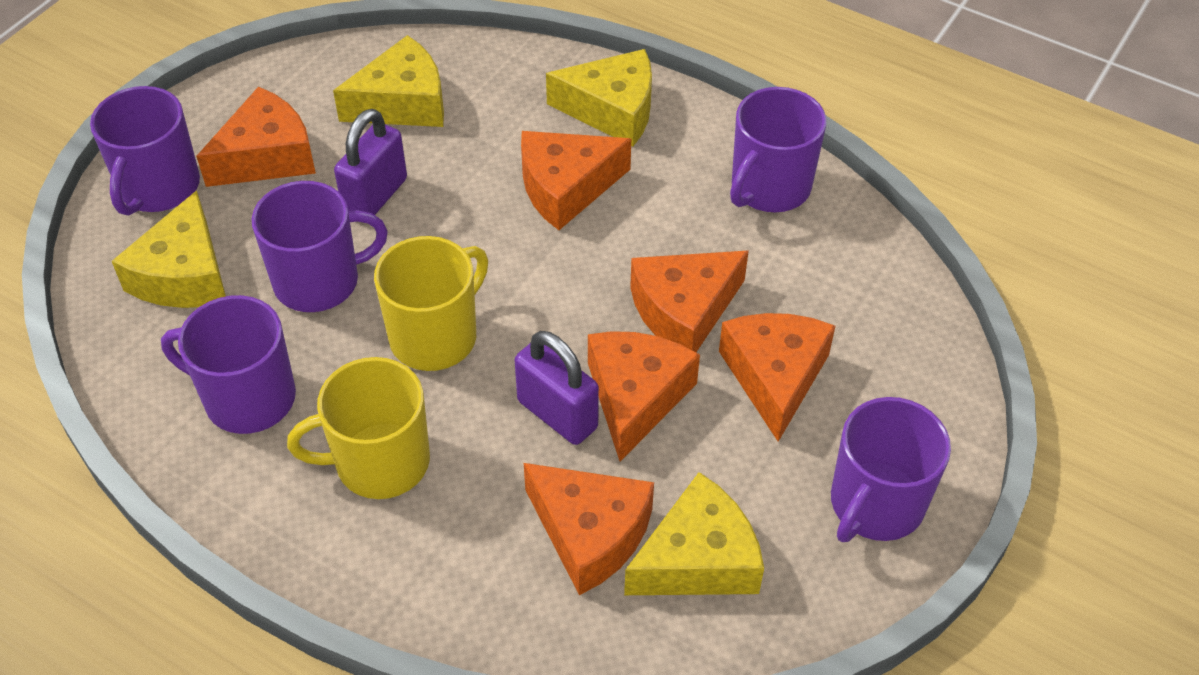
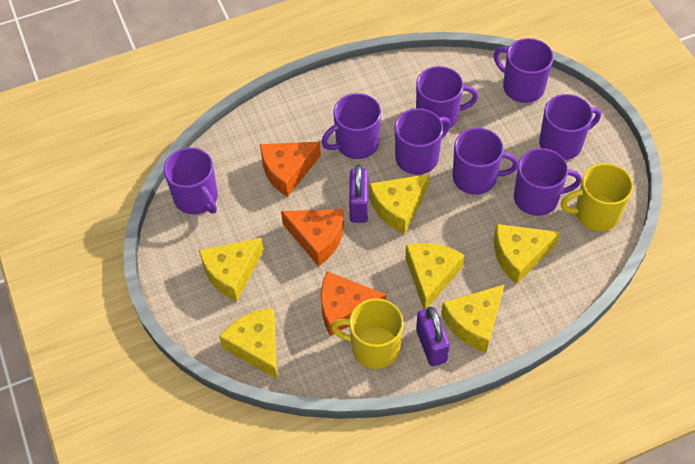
orange cheese: 6 -> 3
purple mug: 5 -> 8
yellow cheese: 4 -> 6

